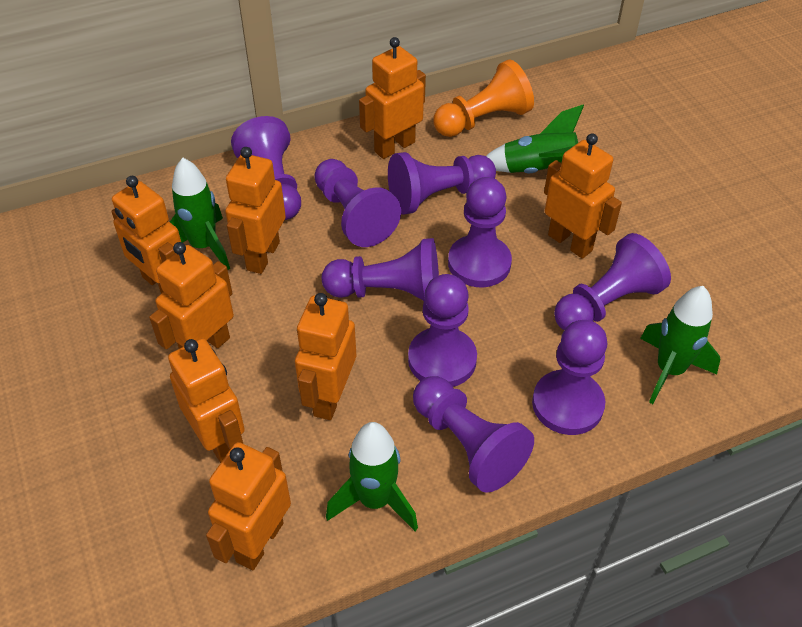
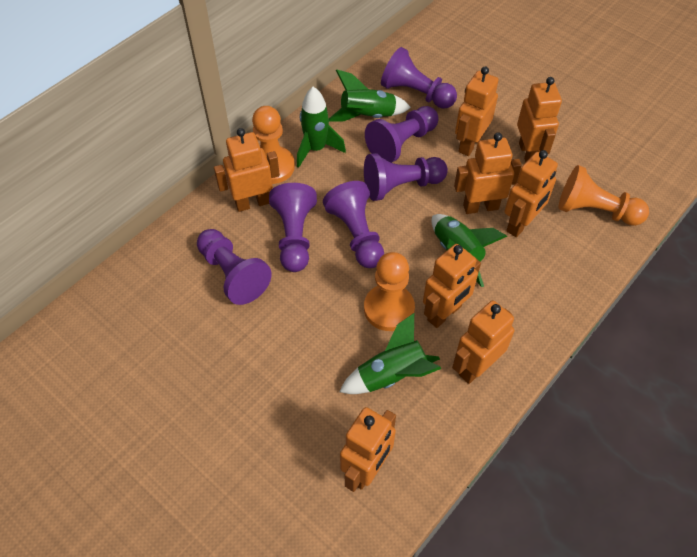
orange pawn: 1 -> 3
purple pawn: 9 -> 6

